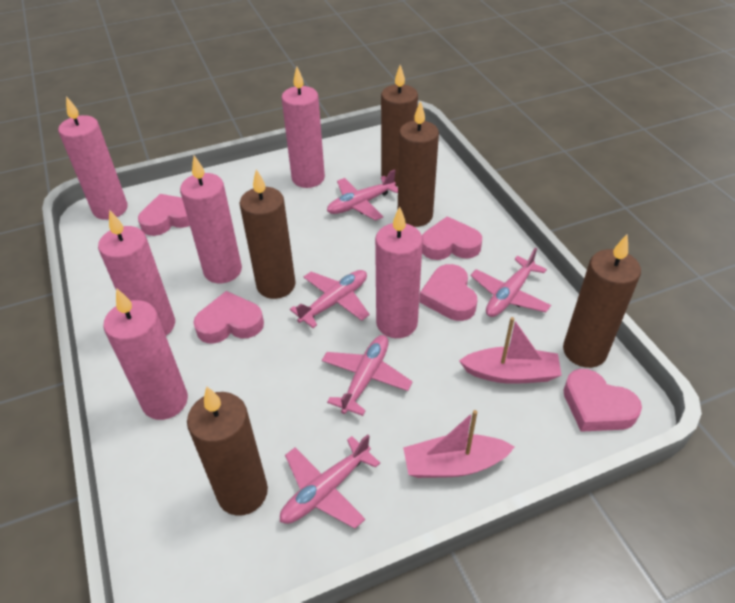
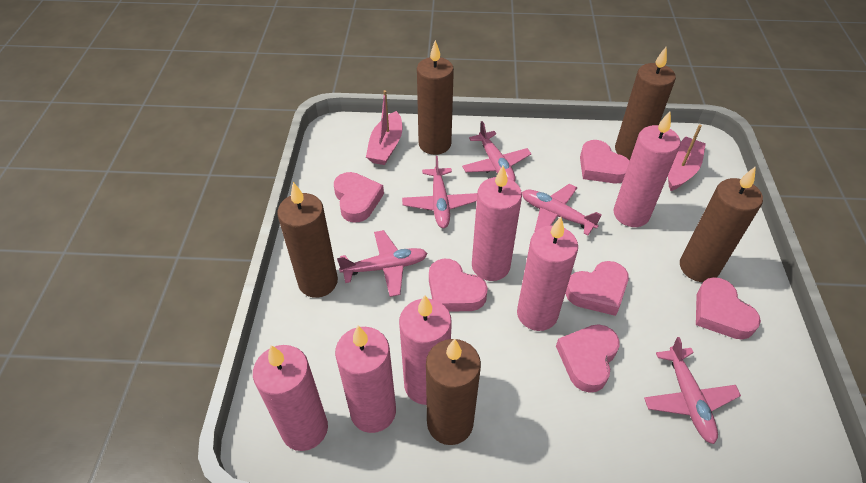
pink heart: 5 -> 6

